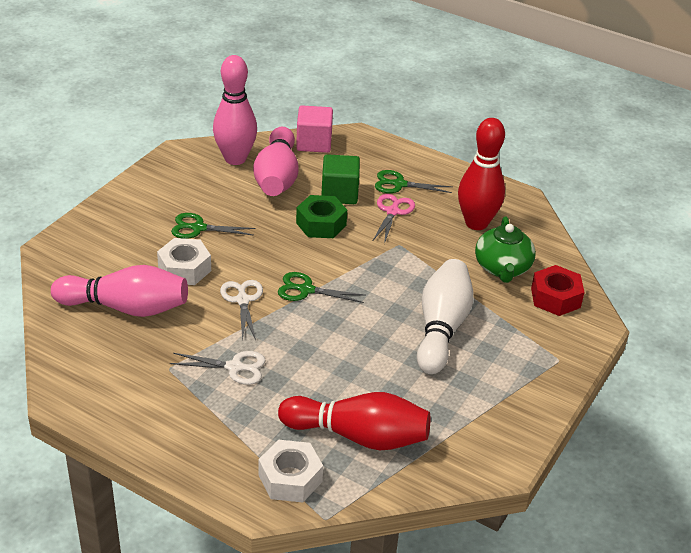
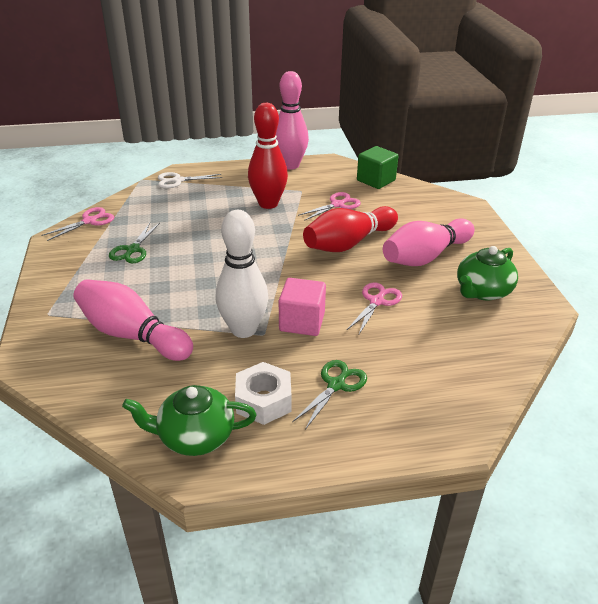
green nut: 1 -> 0
green scissors: 3 -> 2
green teapot: 1 -> 2
pink scissors: 1 -> 3
red nut: 1 -> 0
white nut: 2 -> 1
white scissors: 2 -> 1

